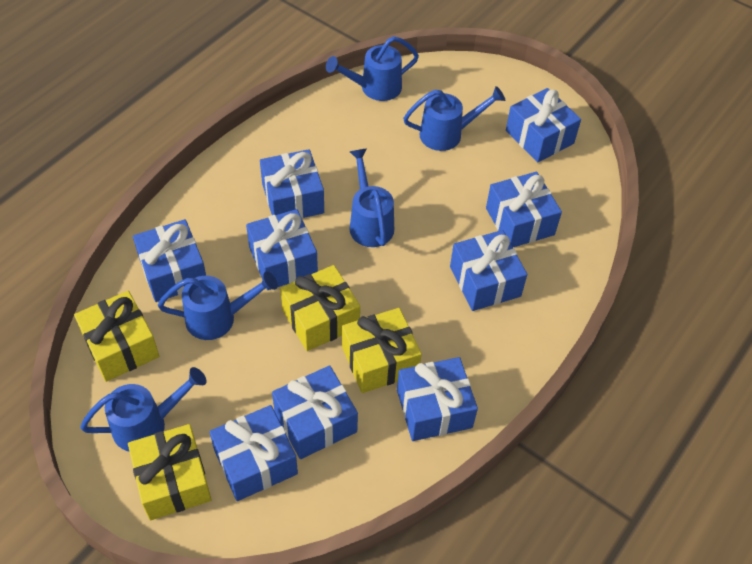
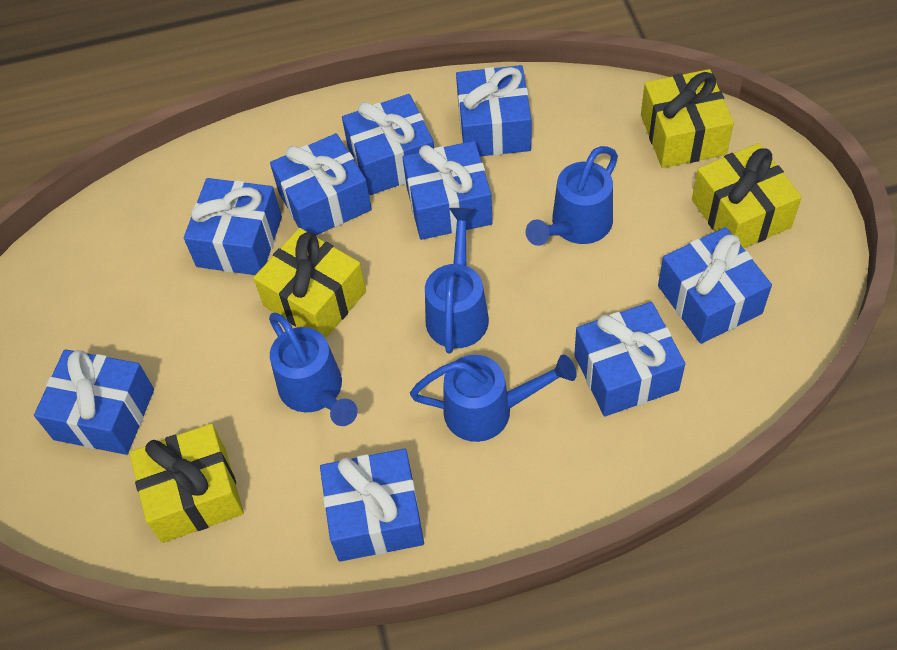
blue watering can: 5 -> 4

